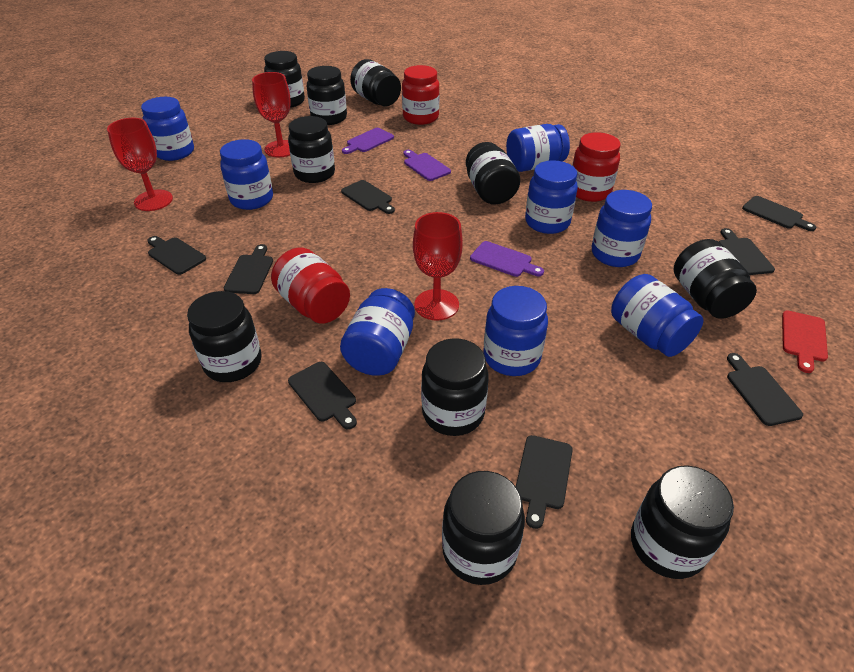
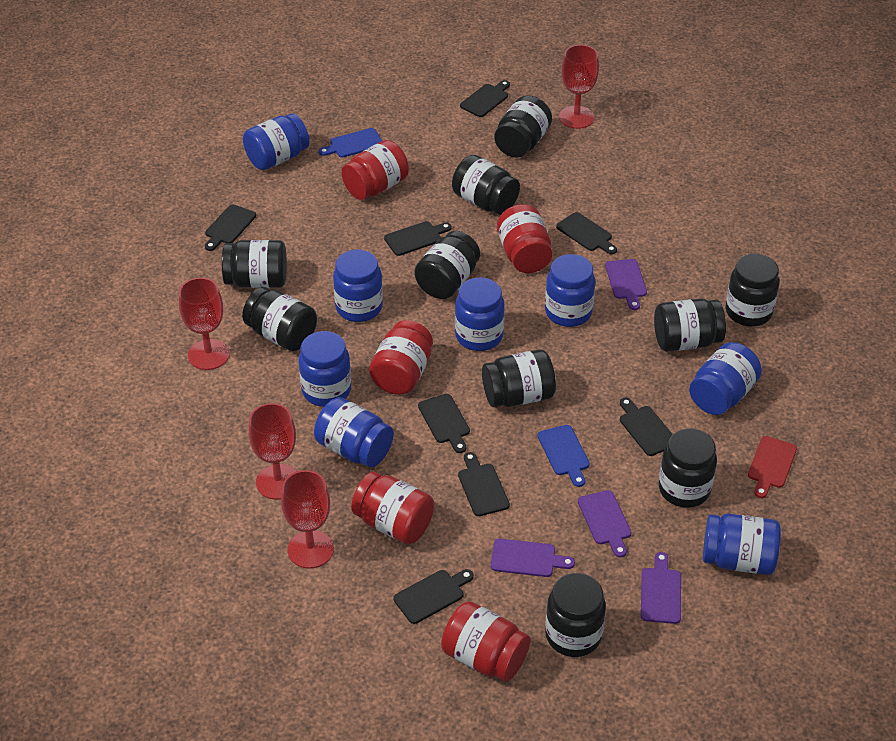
blue cutting board: 0 -> 2
purple cutting board: 3 -> 4
red goblet: 3 -> 4
red jar: 3 -> 5

